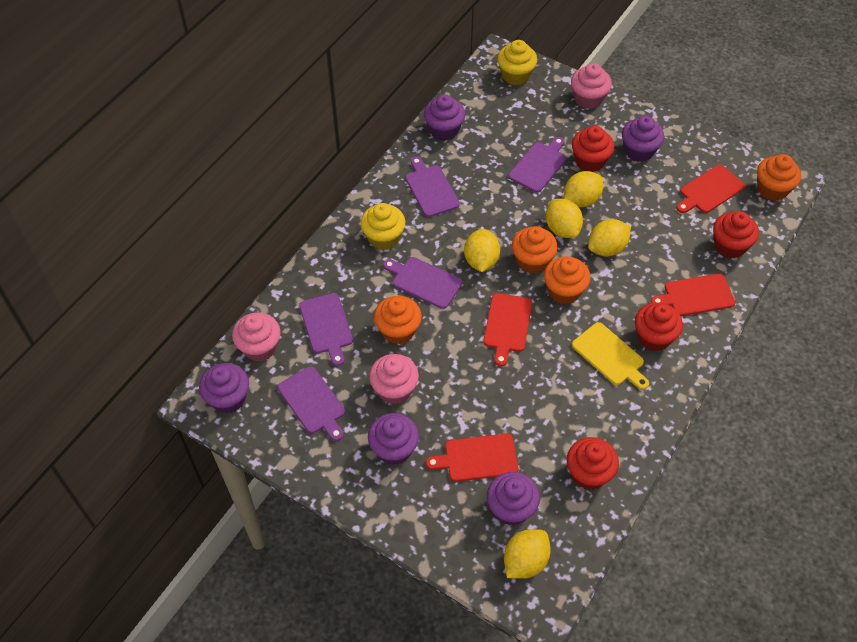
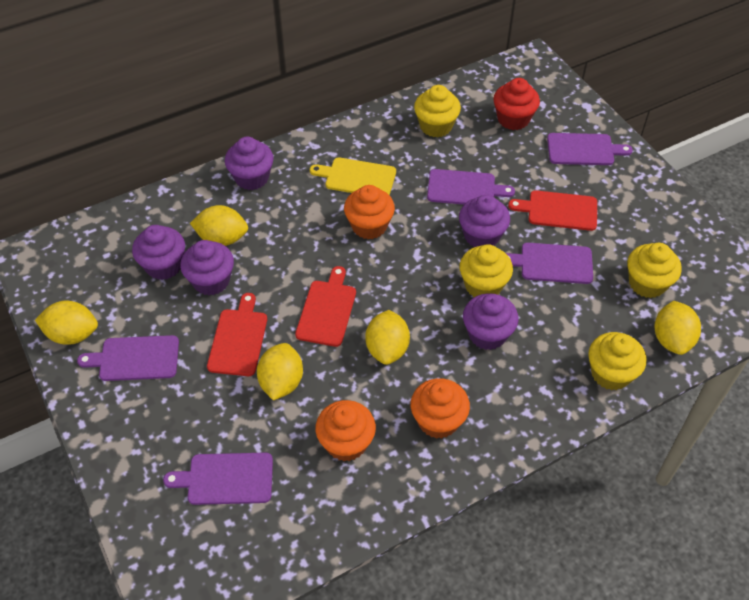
orange cupcake: 4 -> 3
pink cupcake: 3 -> 0
red cupcake: 4 -> 1
red cutting board: 4 -> 3
yellow cupcake: 2 -> 4

